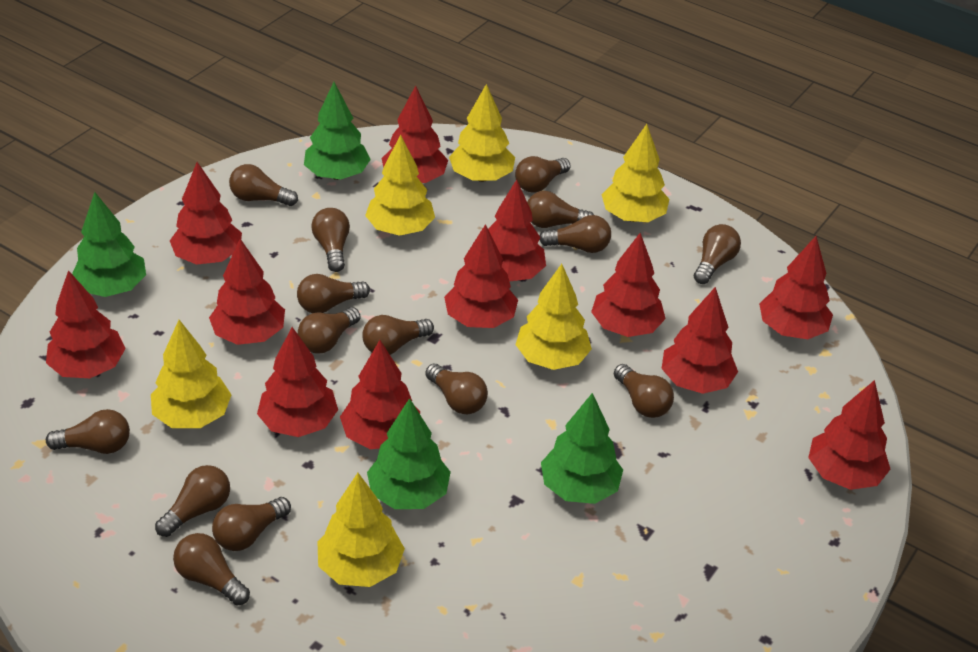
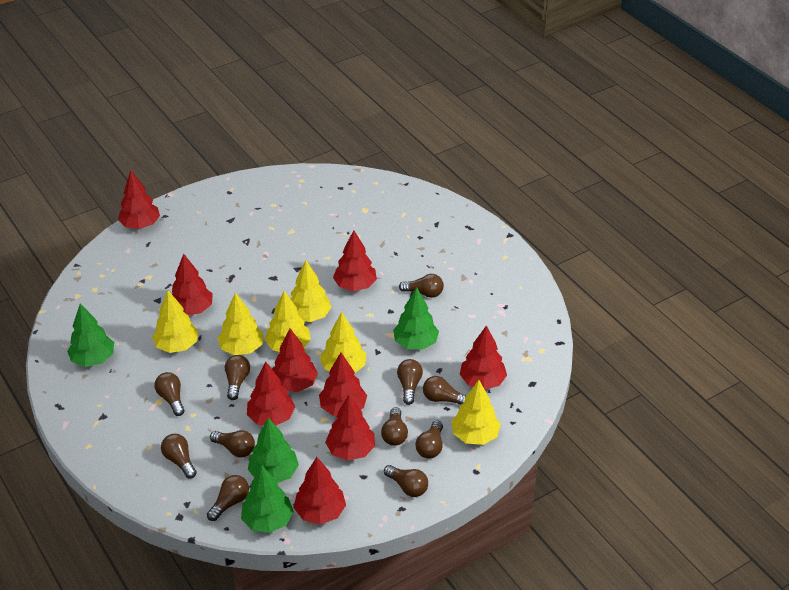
brown light bulb: 15 -> 11
red tree: 12 -> 9

